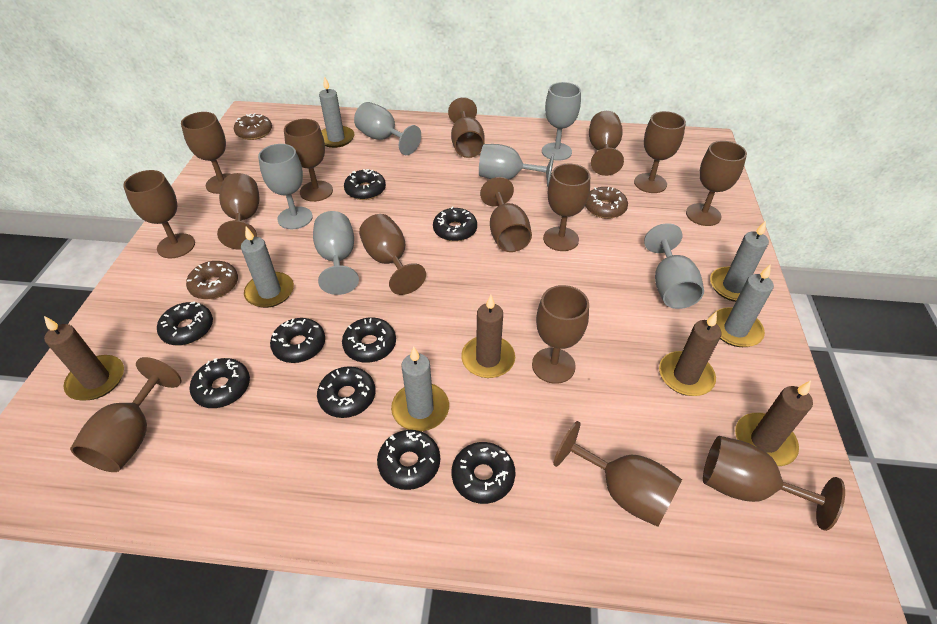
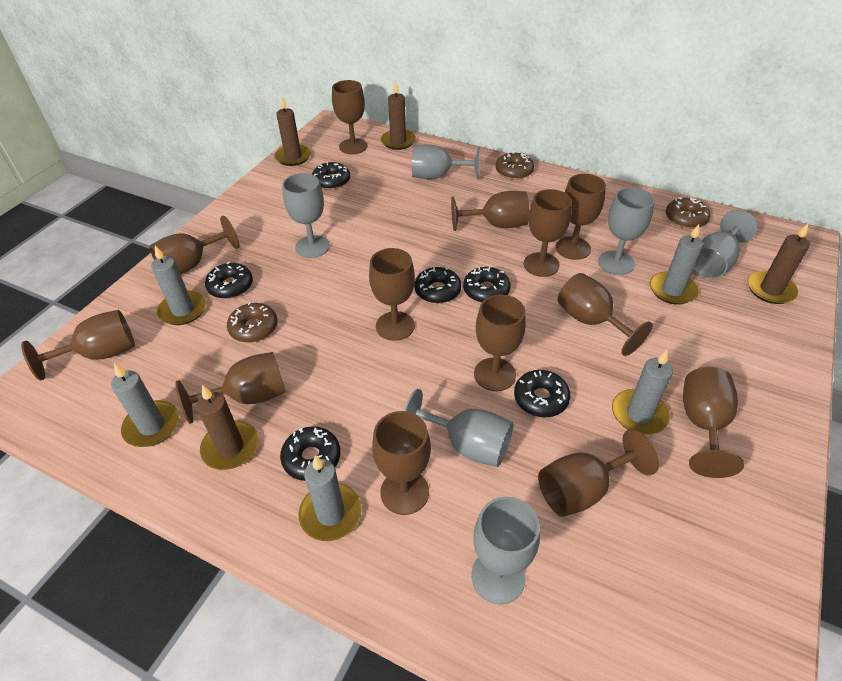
black donut: 9 -> 6
brown goblet: 15 -> 13

